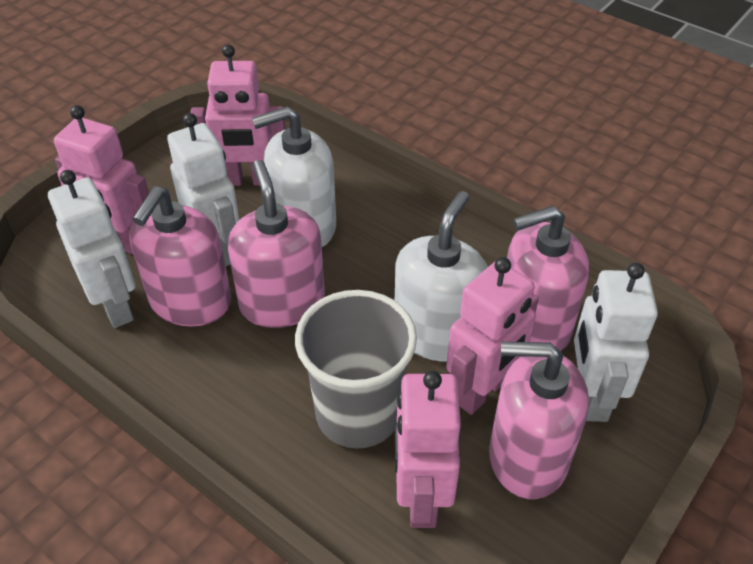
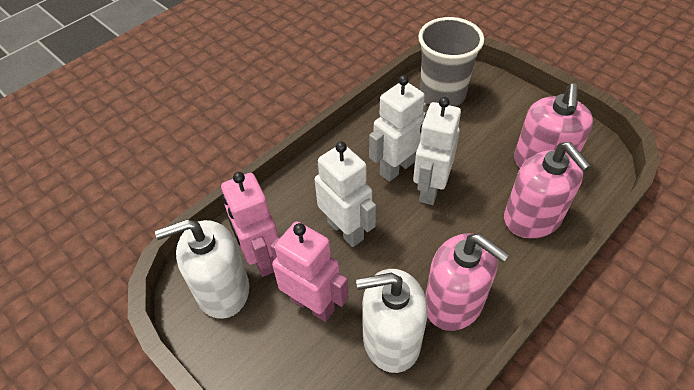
pink robot: 4 -> 2
pink soap dispenser: 4 -> 3

